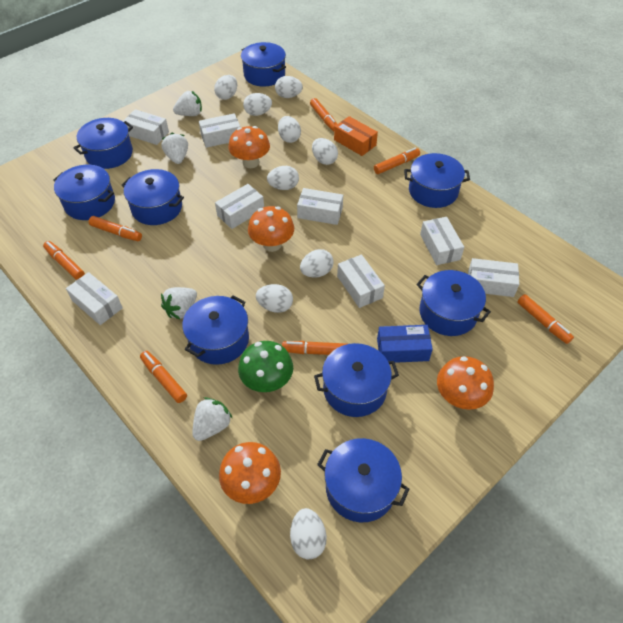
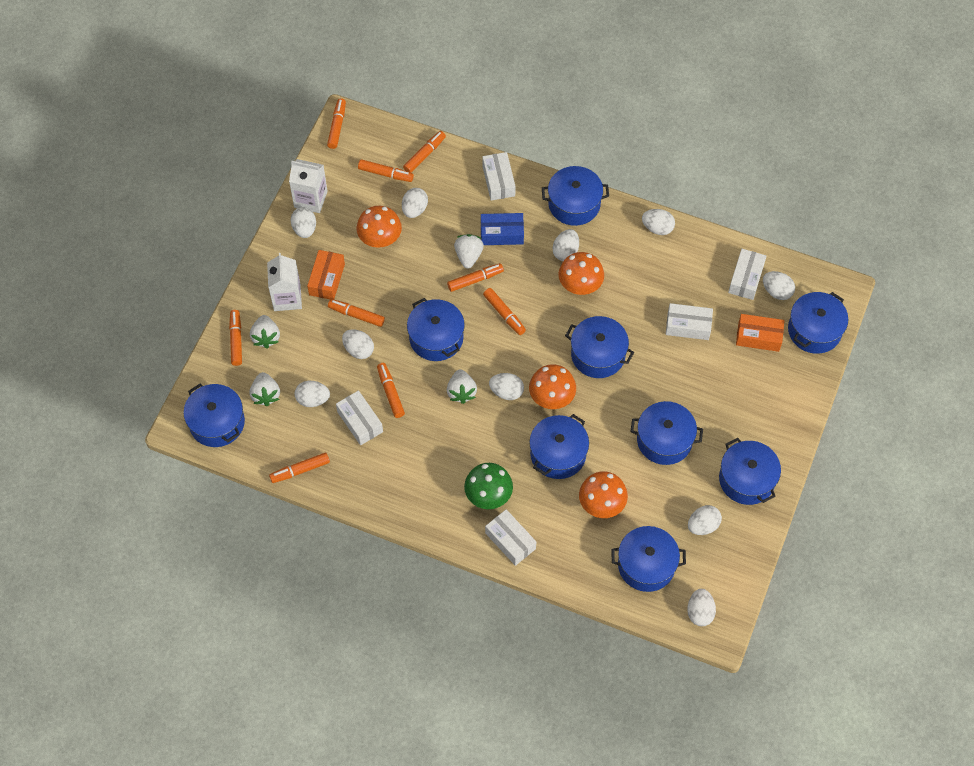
orange box: 1 -> 2
orange marker: 7 -> 9
white box: 8 -> 5
white carton: 0 -> 2
white egg: 9 -> 10

